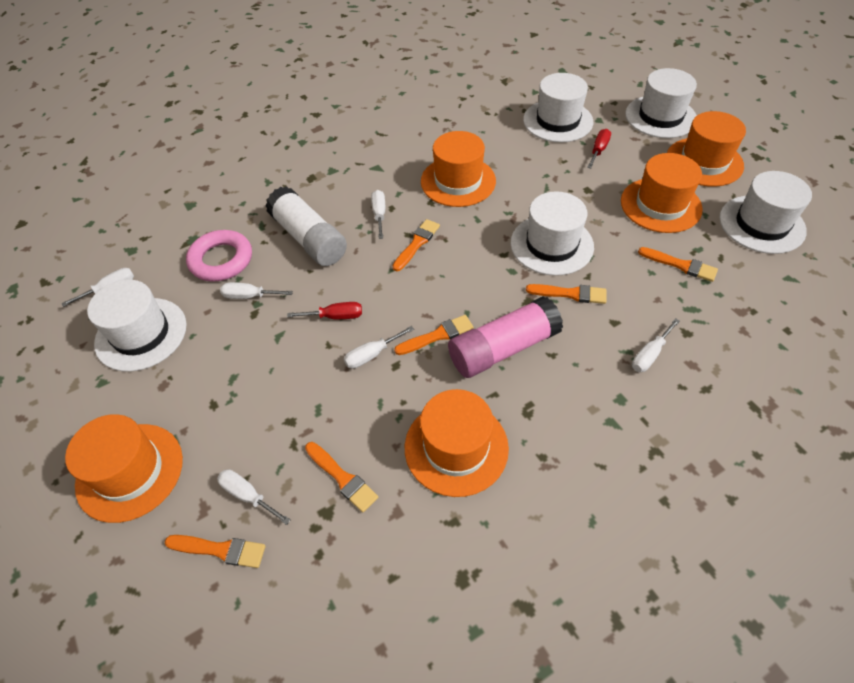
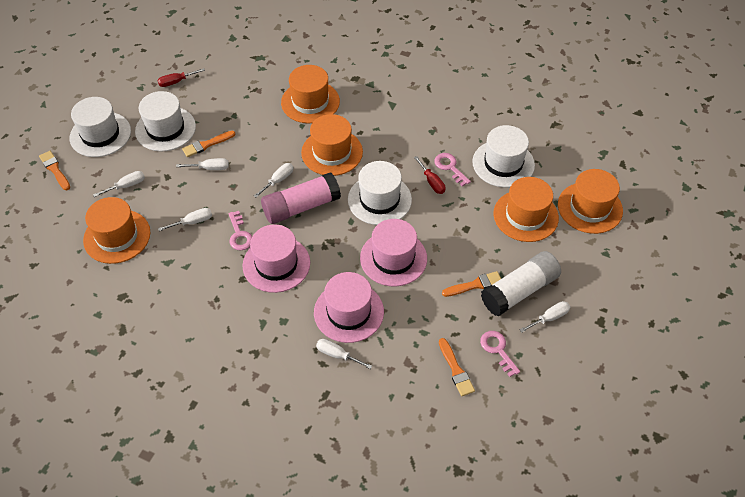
orange brush: 6 -> 4
pink hat: 0 -> 3
pink key: 0 -> 3
pink ring: 1 -> 0
white hat: 5 -> 4

